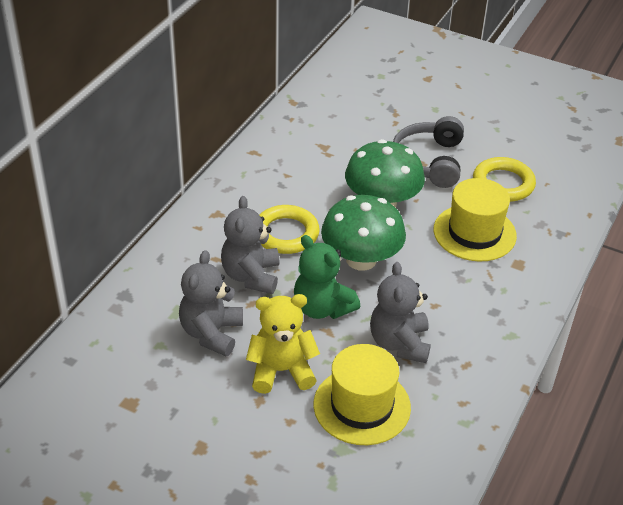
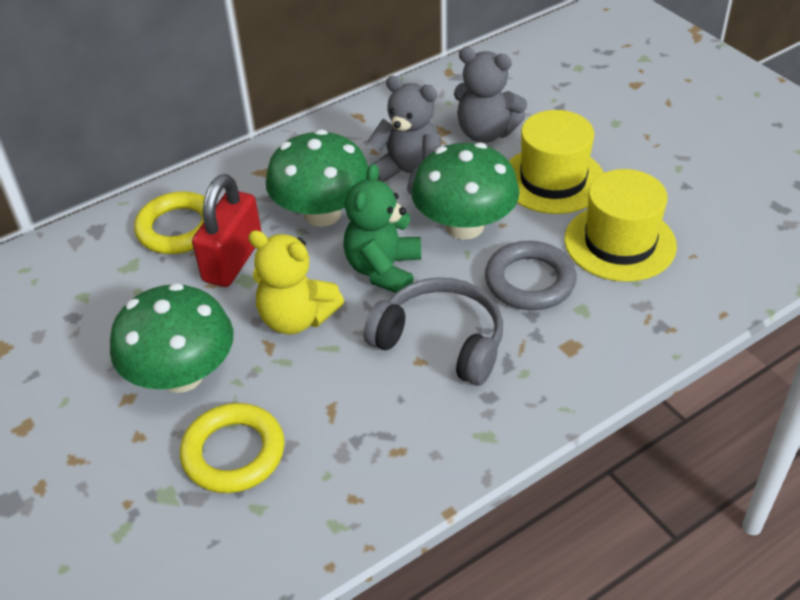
green mushroom: 2 -> 3
grey ring: 0 -> 1
grey teddy bear: 3 -> 2
red padlock: 0 -> 1

